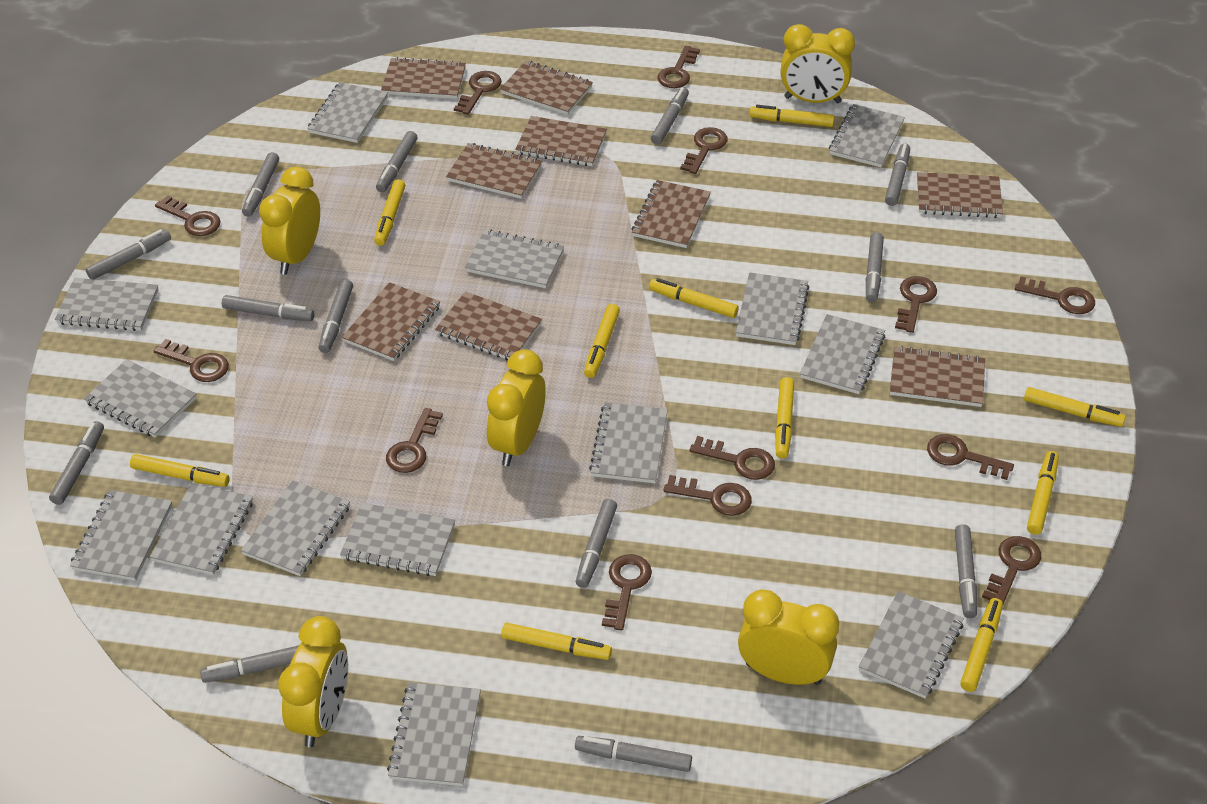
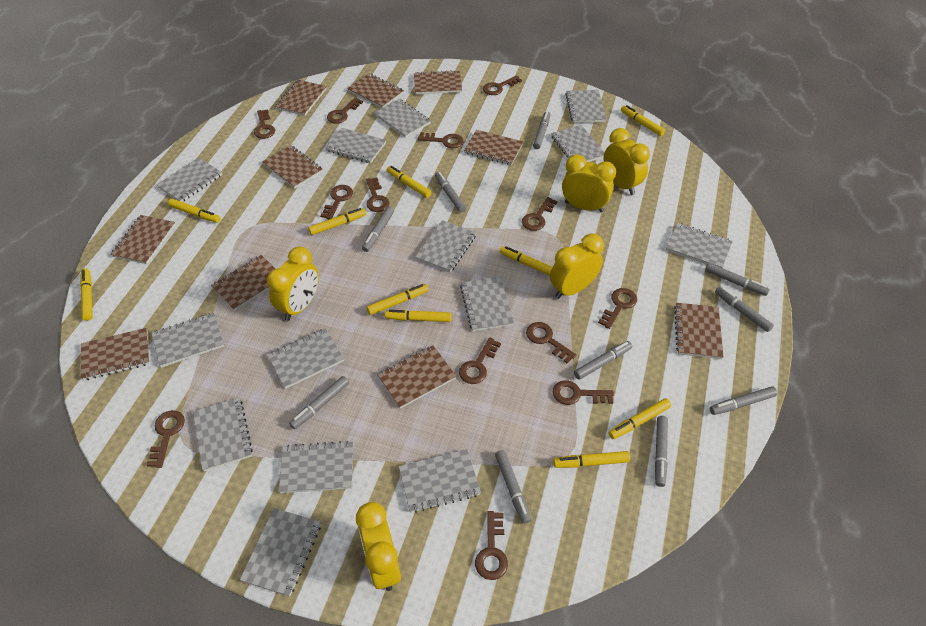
brown notebook: 9 -> 10
grey marker: 13 -> 10

